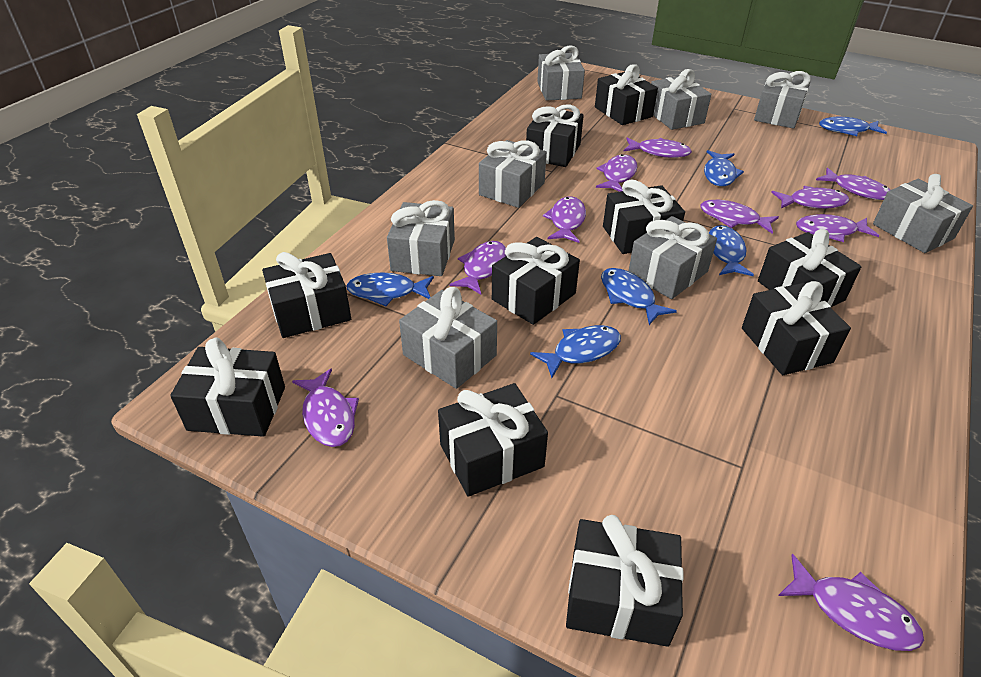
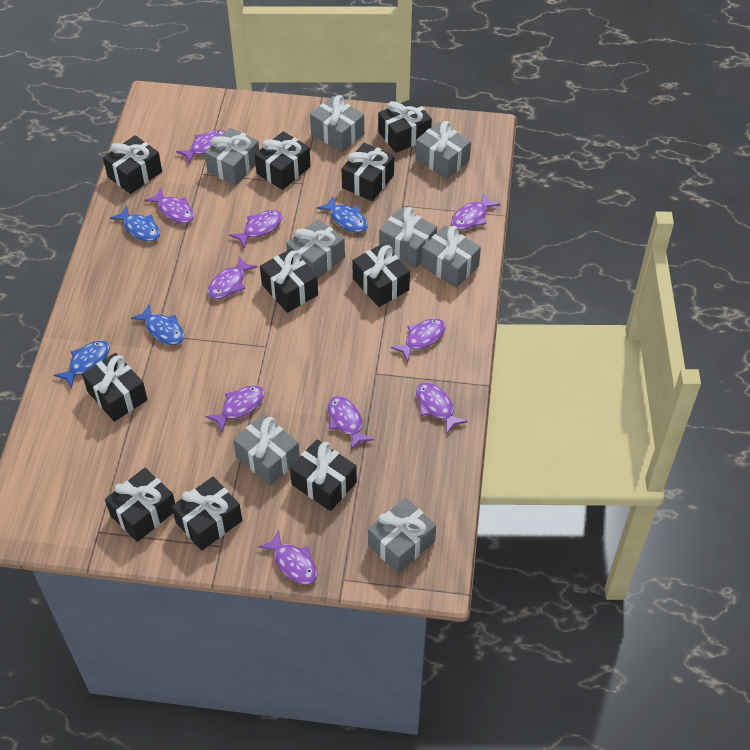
blue fish: 6 -> 4

